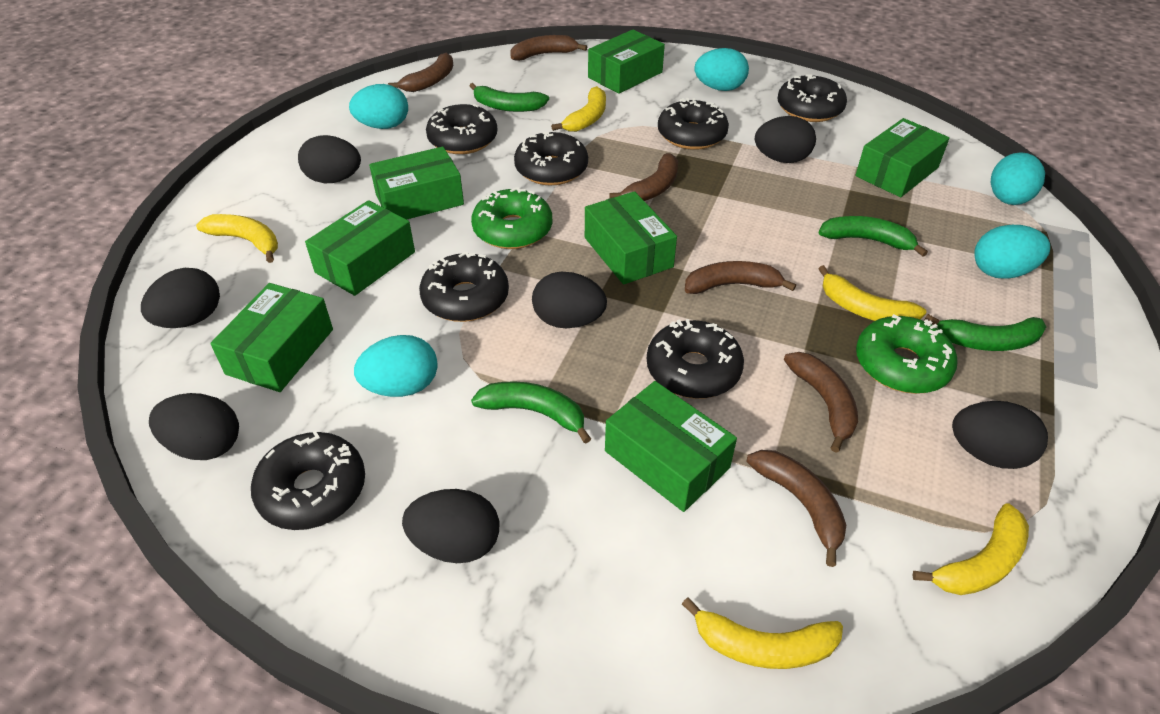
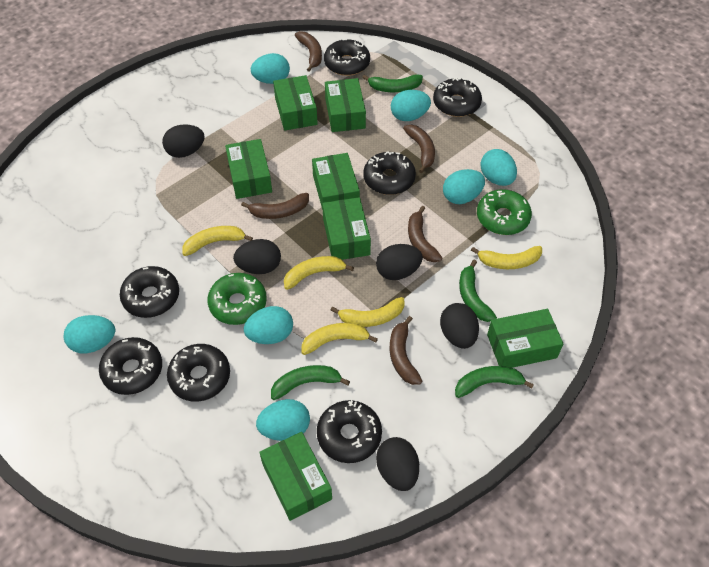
black egg: 7 -> 5
brown banana: 6 -> 5
turquoise egg: 5 -> 7

